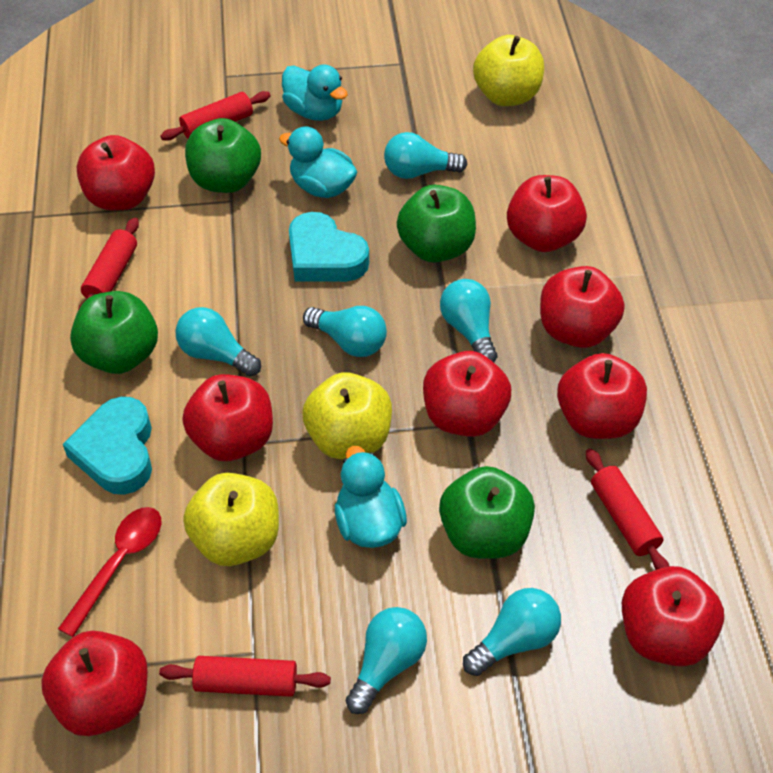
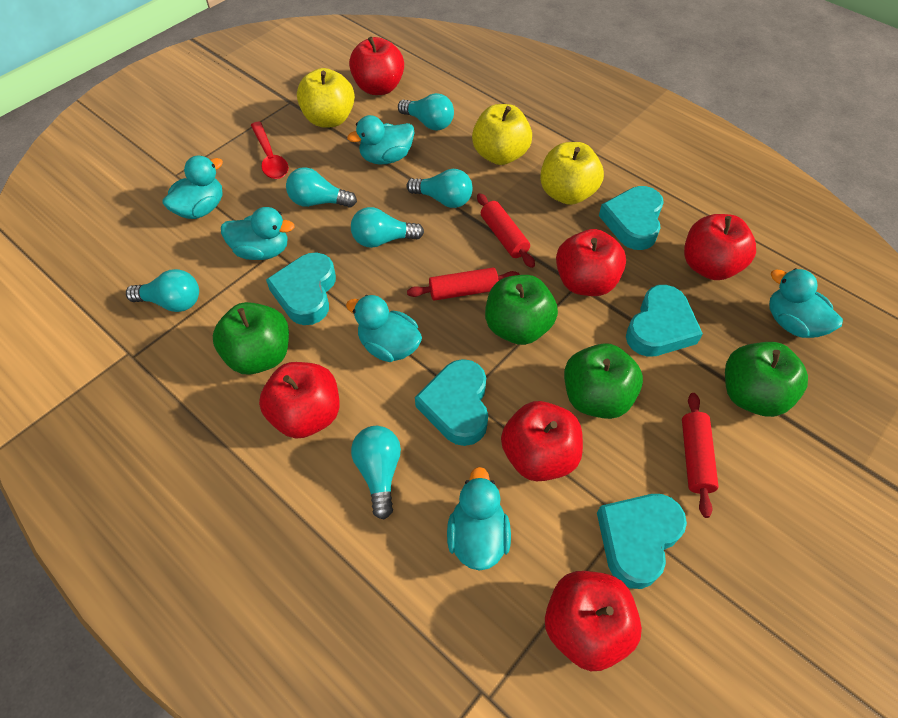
red apple: 8 -> 6
red rolling pin: 4 -> 3
turquoise duck: 3 -> 6
turquoise heart: 2 -> 5

